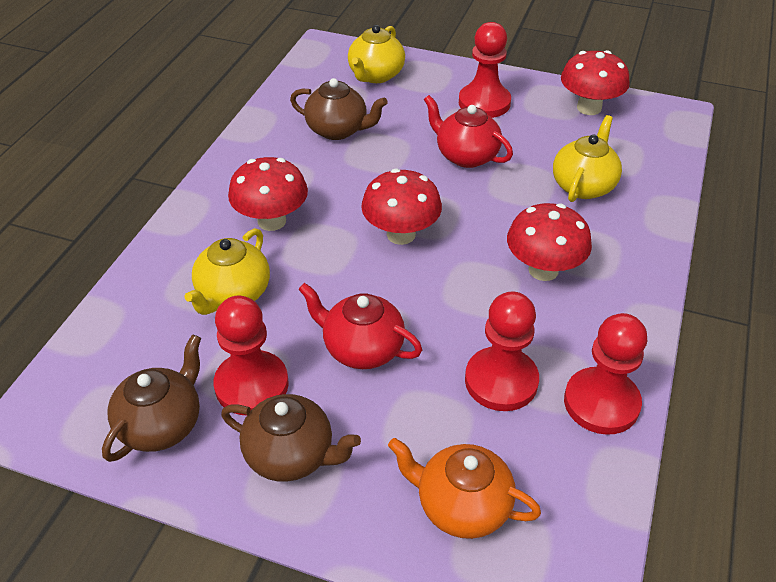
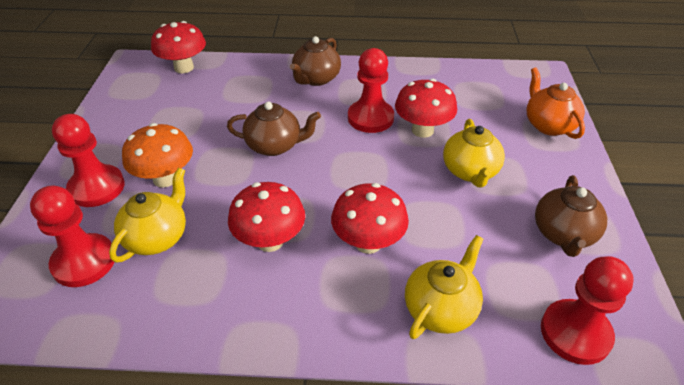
orange mushroom: 0 -> 1
red teapot: 2 -> 0

